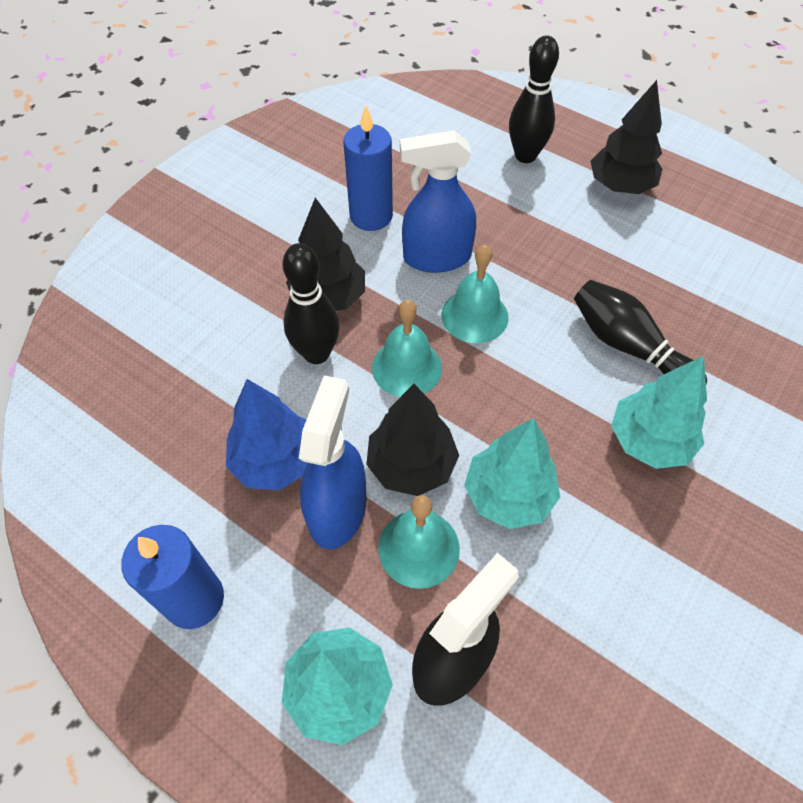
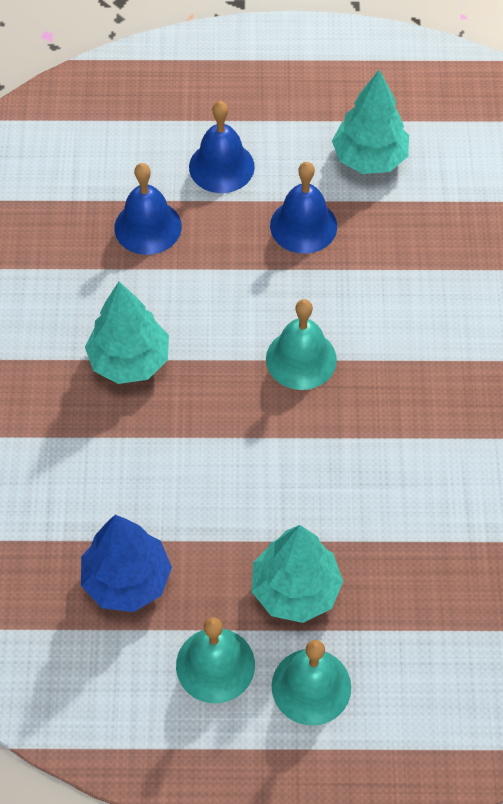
black bowling pin: 3 -> 0
black spray bottle: 1 -> 0
black tree: 3 -> 0
blue bell: 0 -> 3
blue candle: 2 -> 0
blue spray bottle: 2 -> 0

